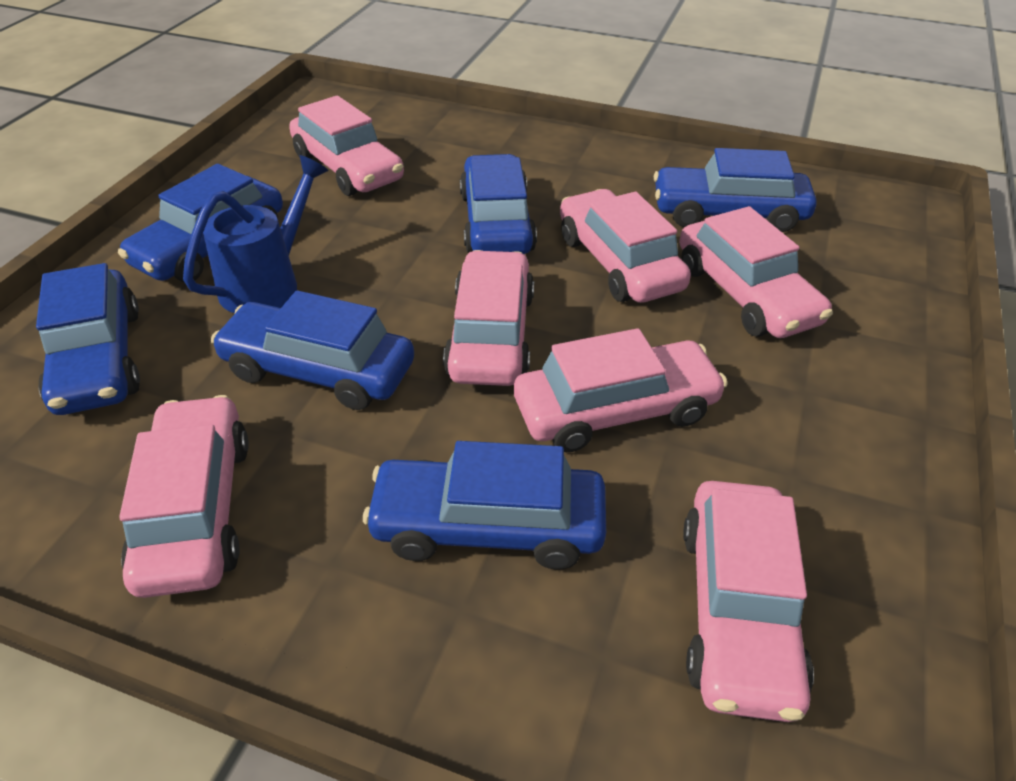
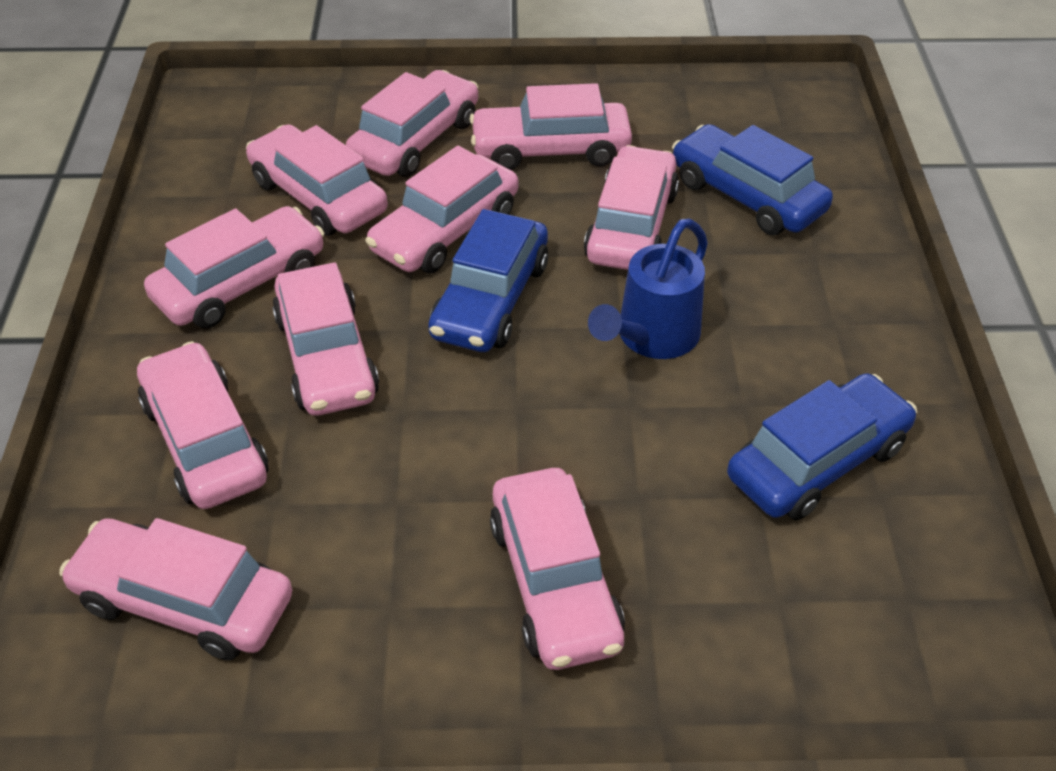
blue car: 6 -> 3
pink car: 7 -> 10

